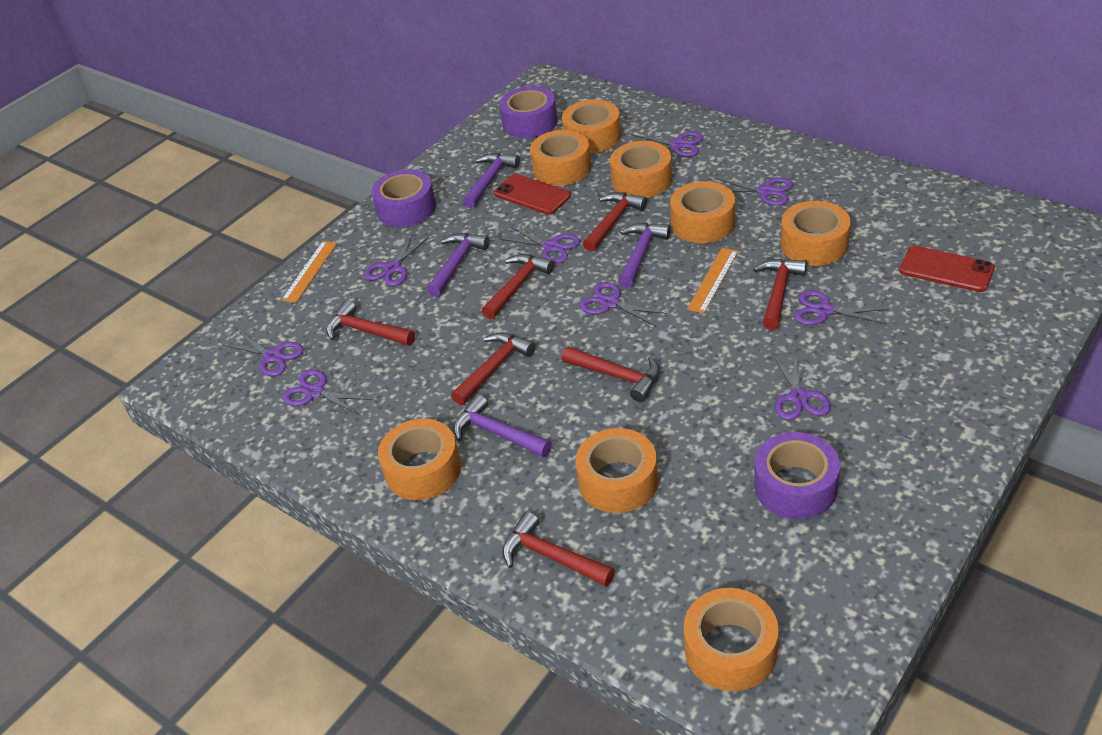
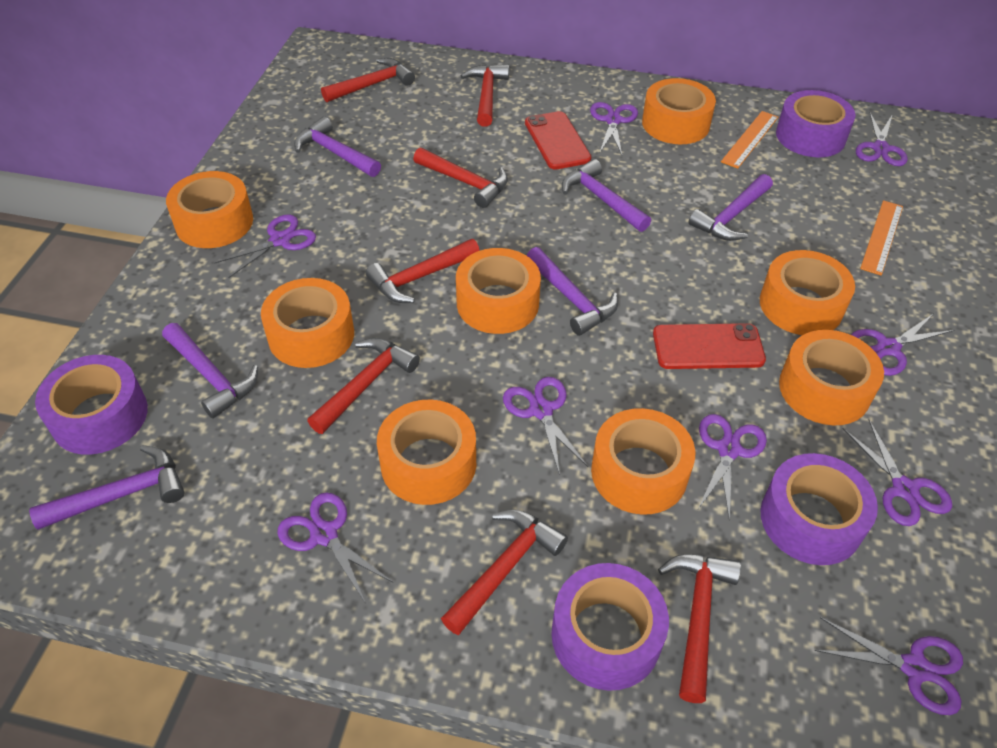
purple hammer: 4 -> 6
purple tape: 3 -> 4

